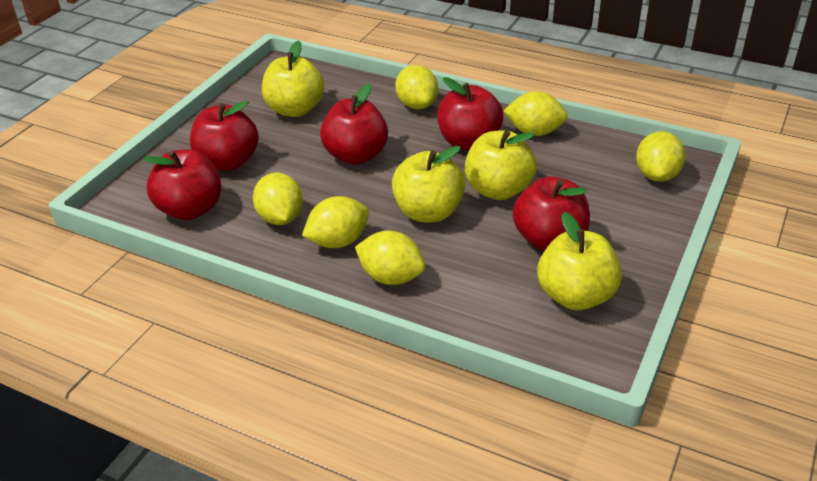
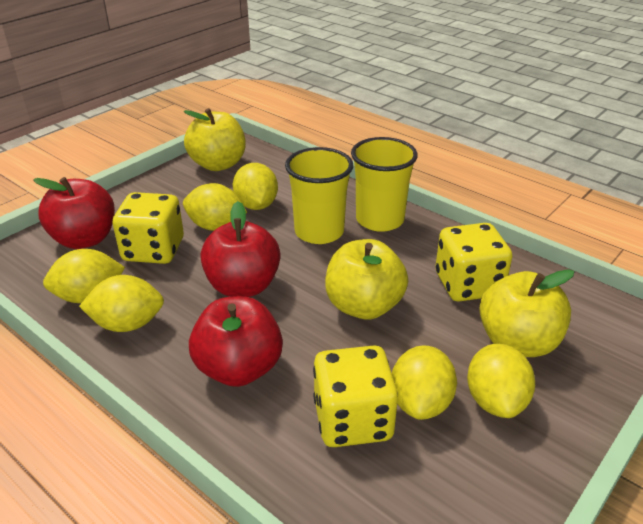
red apple: 5 -> 3
yellow apple: 4 -> 3
yellow cup: 0 -> 2
yellow dice: 0 -> 3

